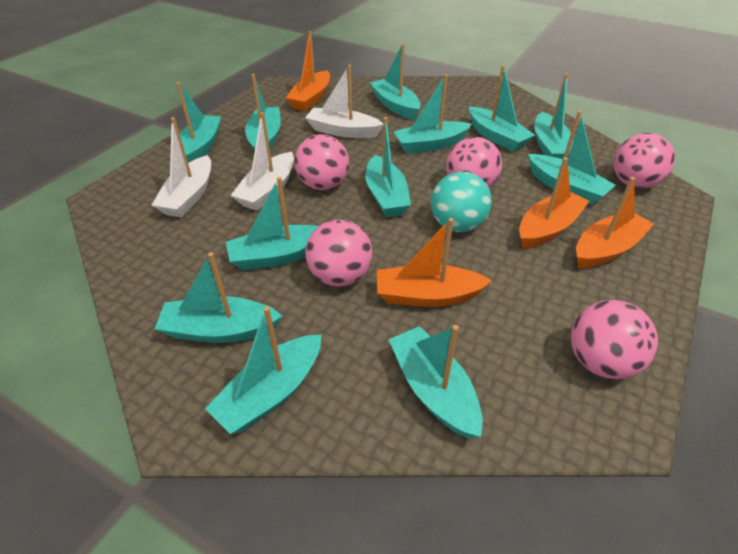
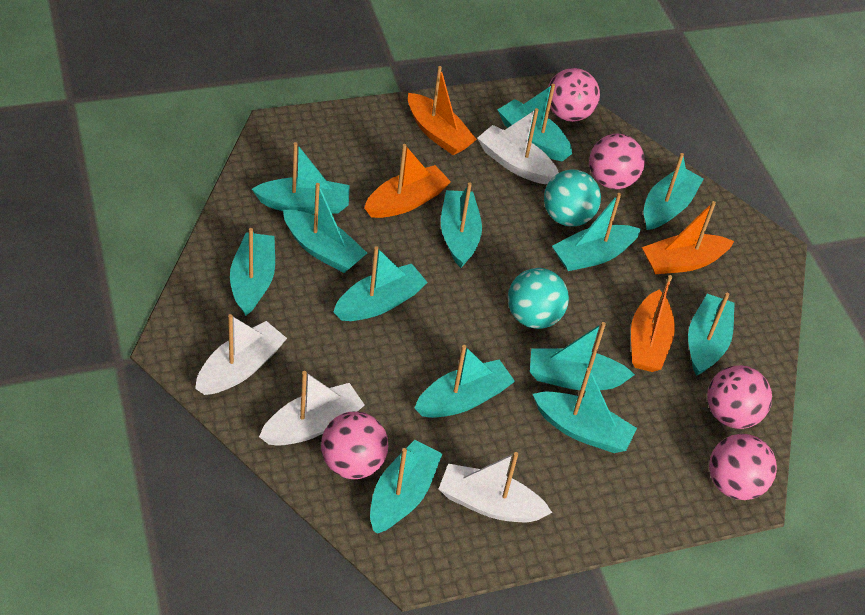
turquoise ball: 1 -> 2
turquoise boat: 12 -> 13
white boat: 3 -> 4

